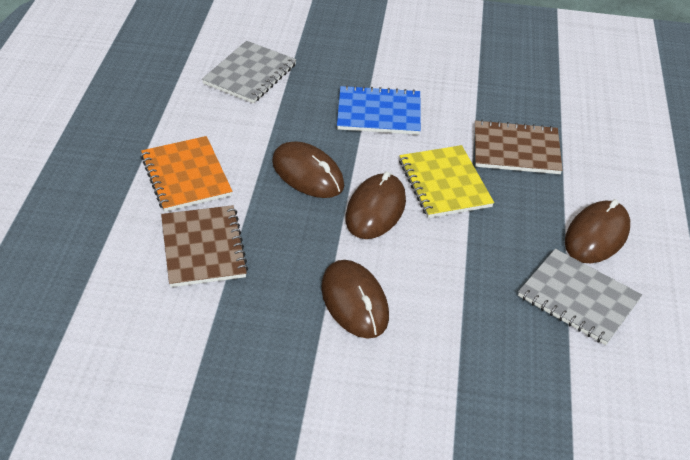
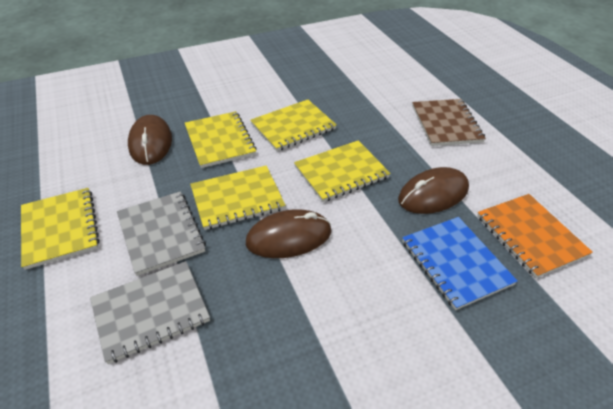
brown mouse: 4 -> 3
brown notebook: 2 -> 1
yellow notebook: 1 -> 5

